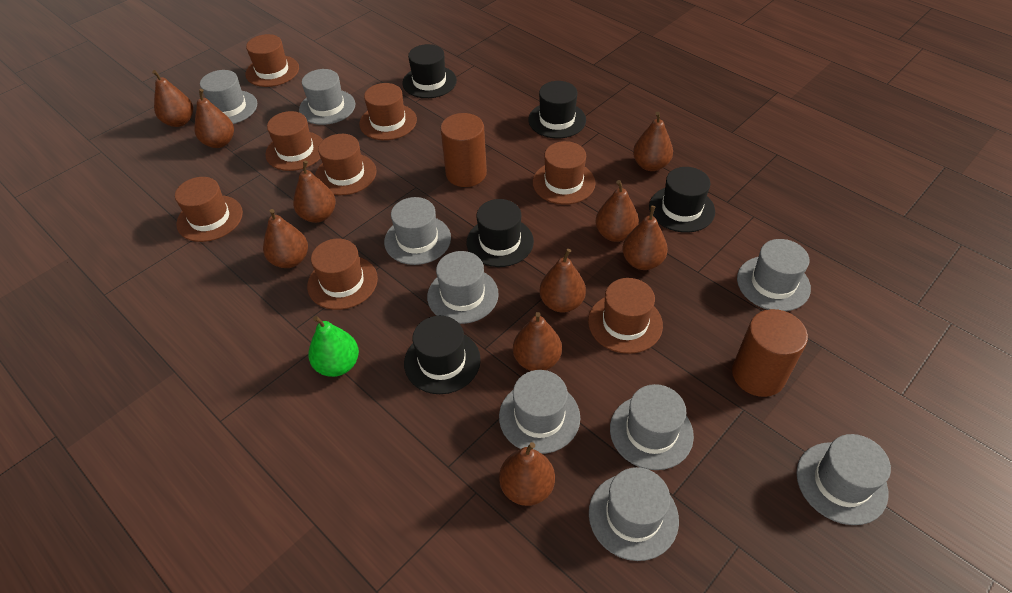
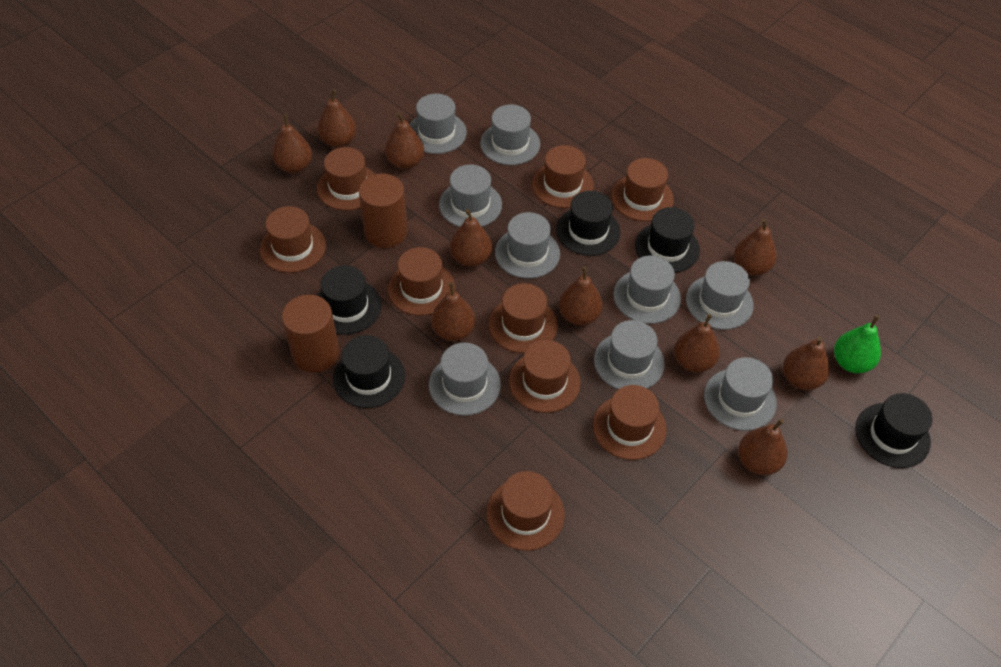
brown hat: 8 -> 9

